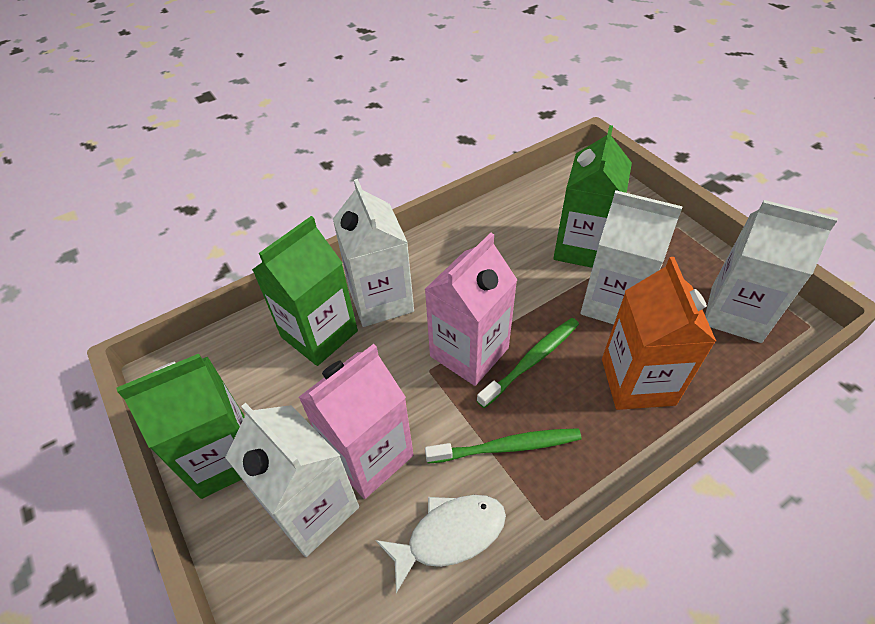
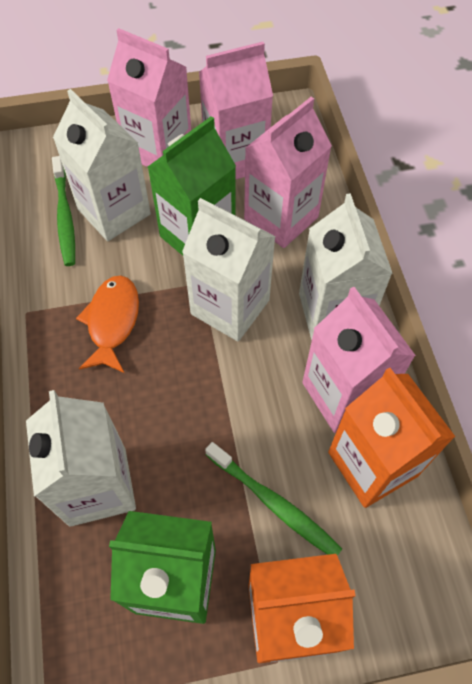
green carton: 3 -> 2
orange carton: 1 -> 2
orange fish: 0 -> 1
pink carton: 2 -> 4
white fish: 1 -> 0

